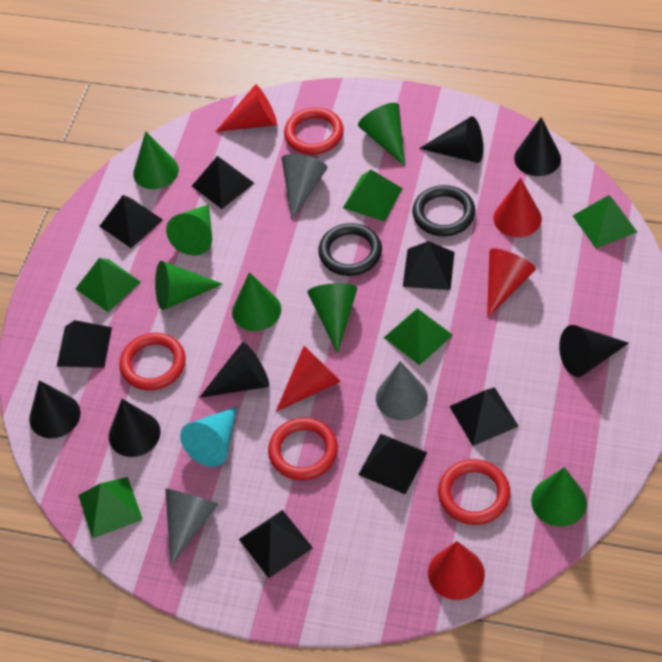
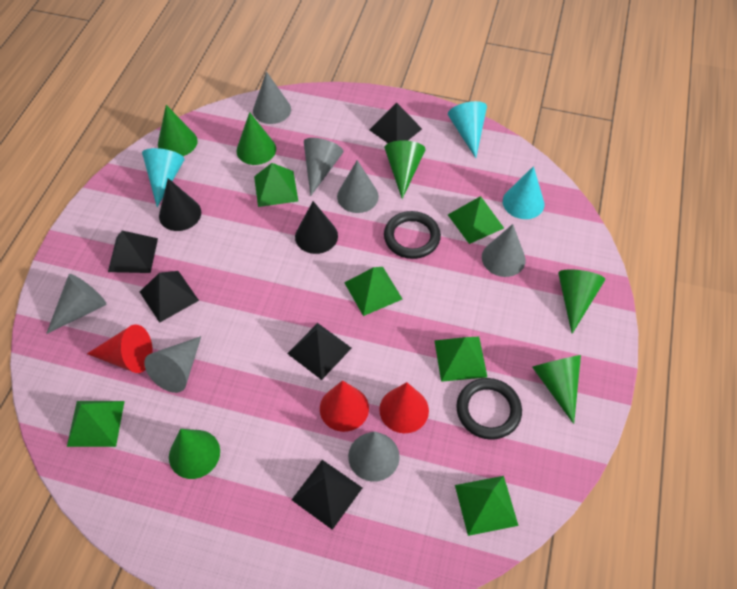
black cone: 6 -> 2
black pyramid: 7 -> 5
green cone: 7 -> 6
green pyramid: 5 -> 6
grey cone: 3 -> 7
red cone: 5 -> 3
red ring: 4 -> 0
turquoise cone: 1 -> 3

